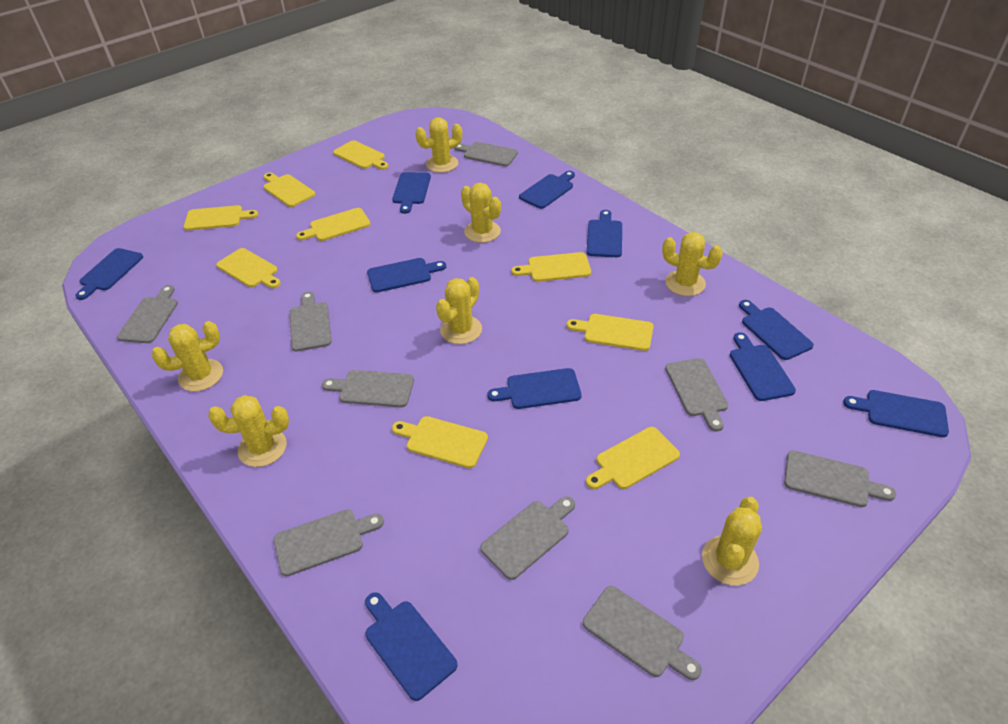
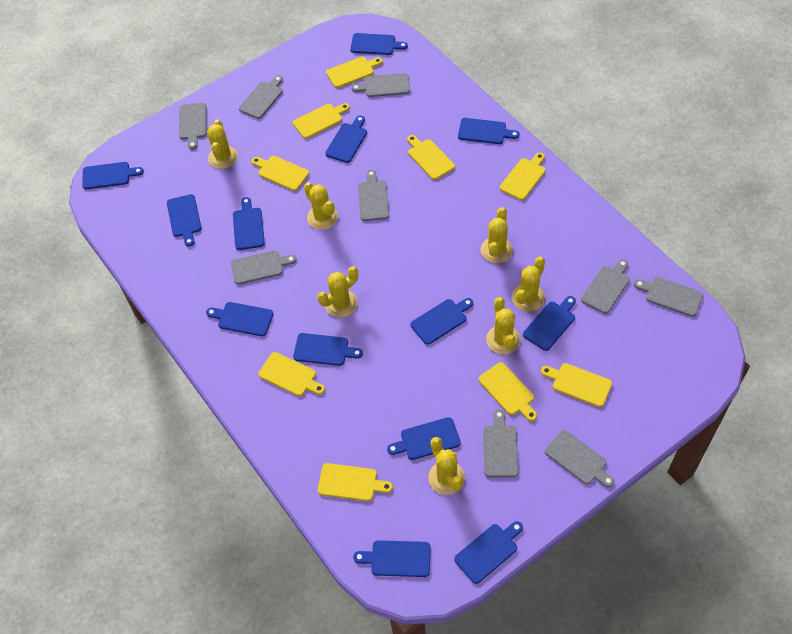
blue cutting board: 10 -> 13

